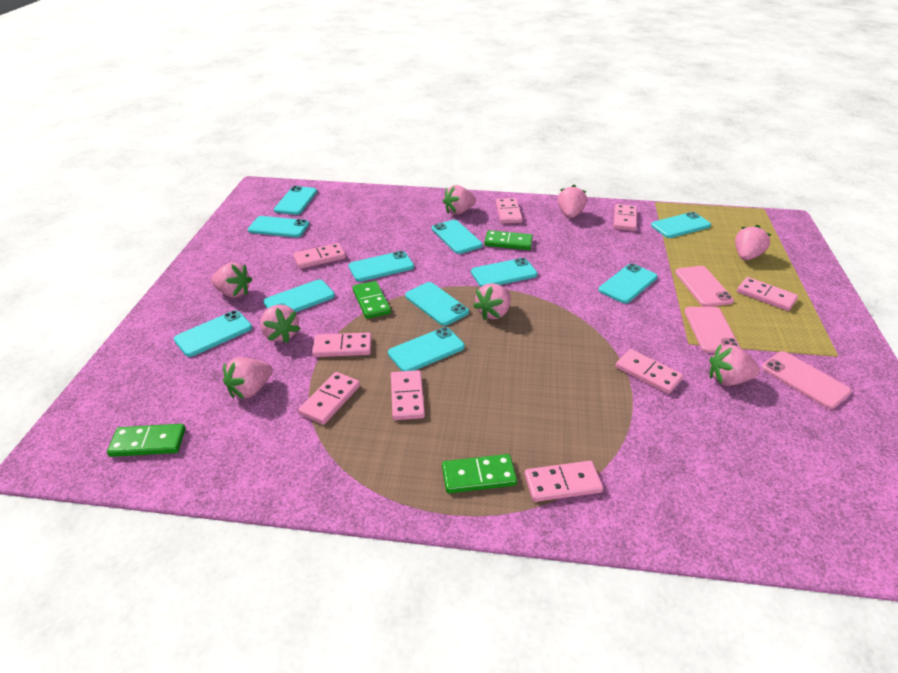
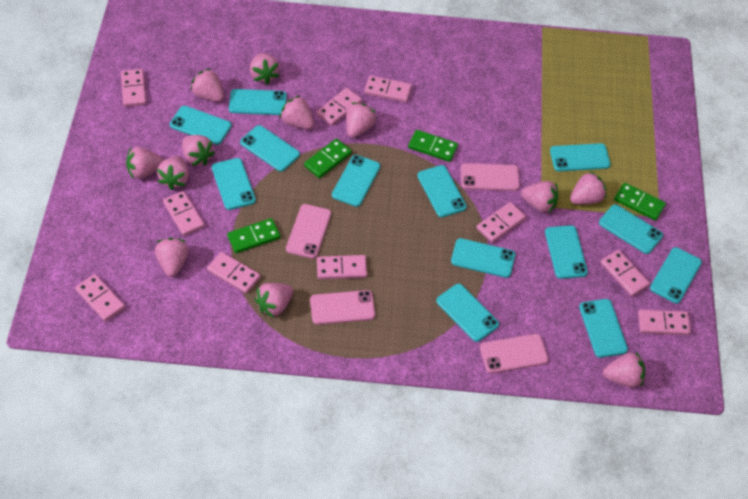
pink domino: 9 -> 10
pink phone: 3 -> 4
pink strawberry: 8 -> 12
turquoise phone: 11 -> 13

